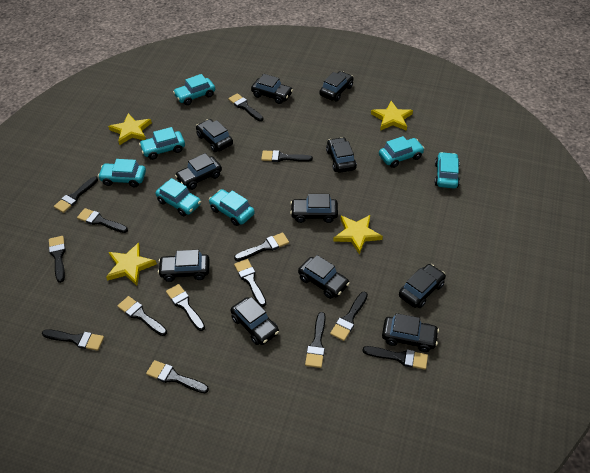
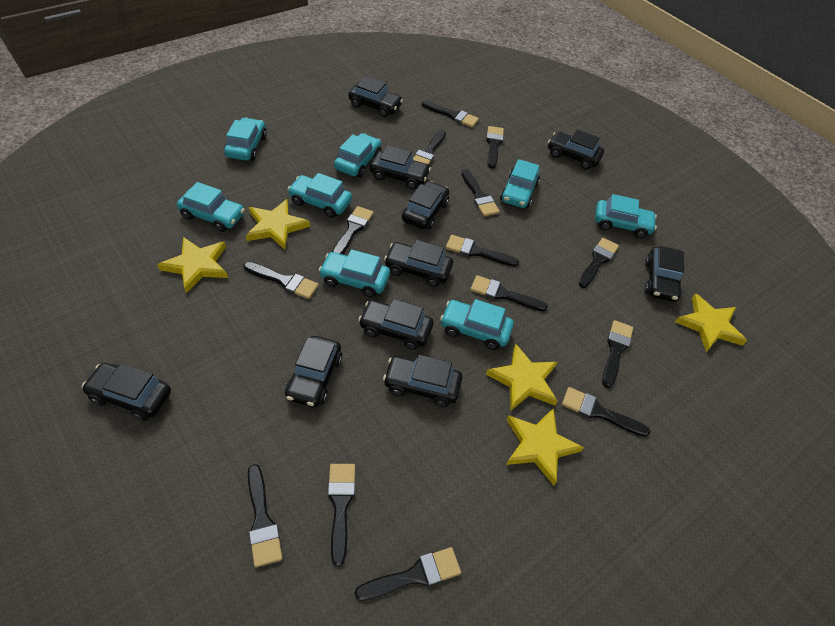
black car: 11 -> 10
turquoise car: 7 -> 8
yellow star: 4 -> 5

